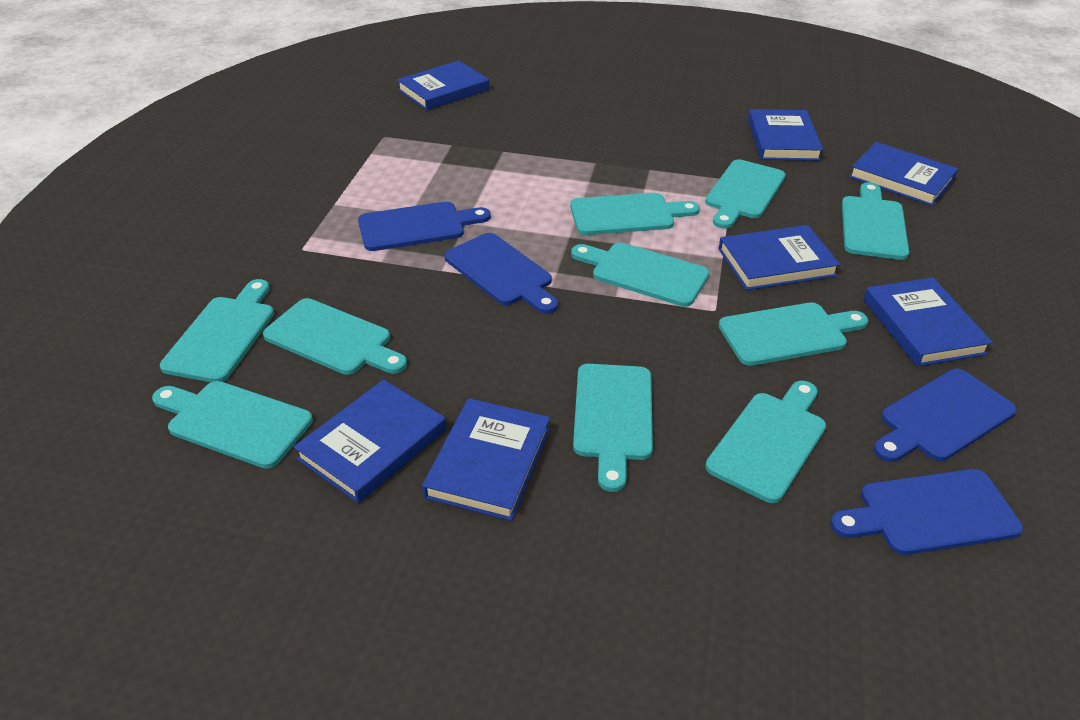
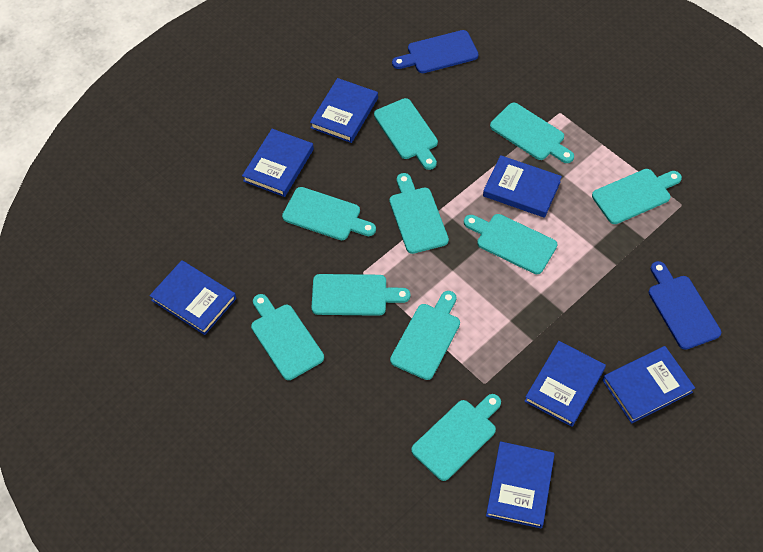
blue cutting board: 4 -> 2

